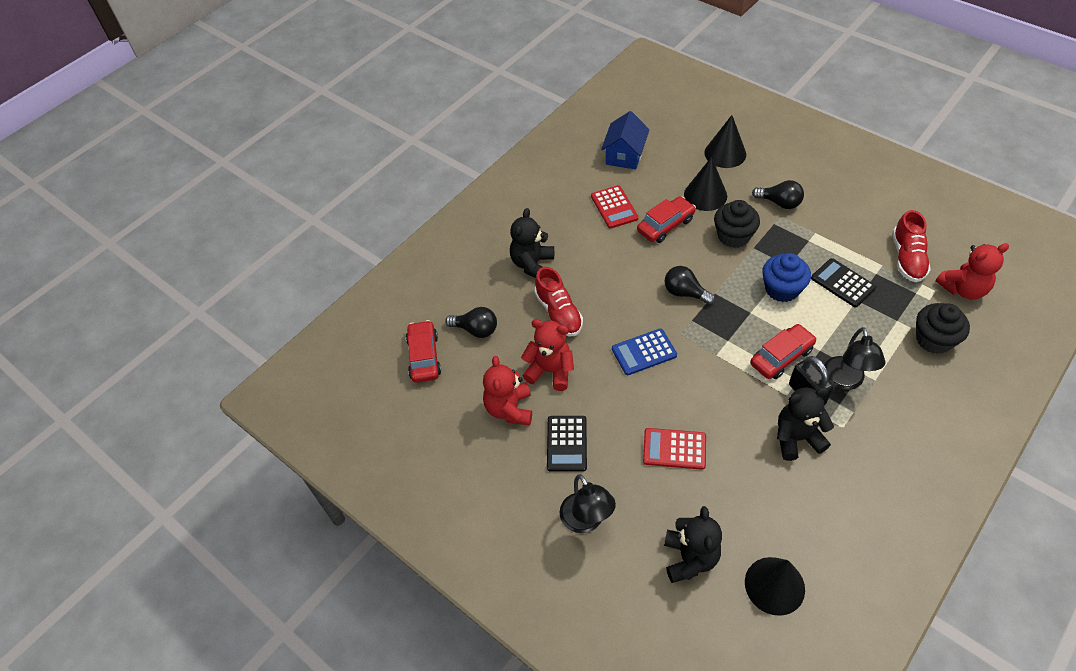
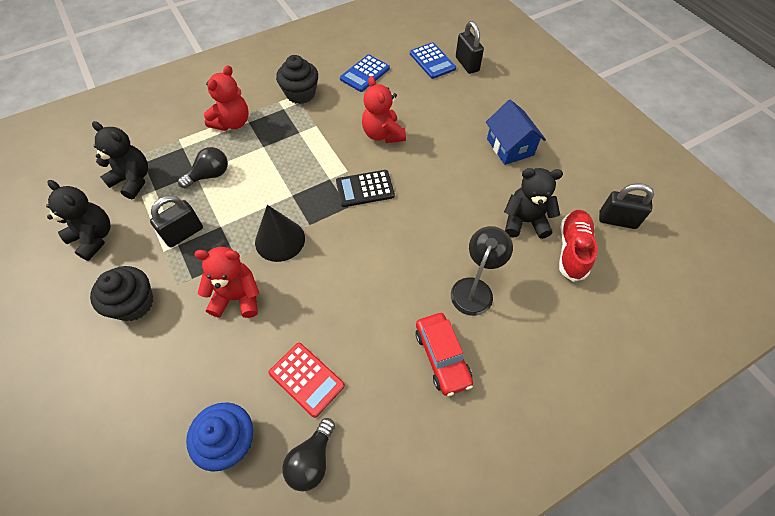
black calculator: 2 -> 1
black cone: 3 -> 1
black lamp: 2 -> 1
black light bulb: 3 -> 2
black padlock: 1 -> 3
blue calculator: 1 -> 2
red calculator: 2 -> 1
red car: 3 -> 1
red shoe: 2 -> 1

